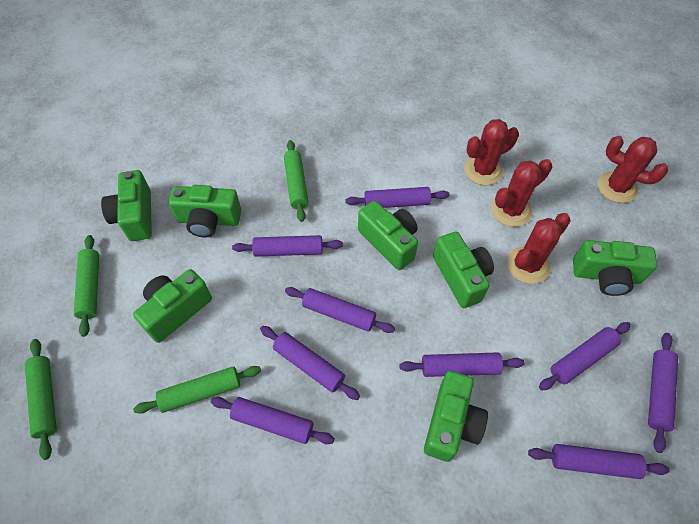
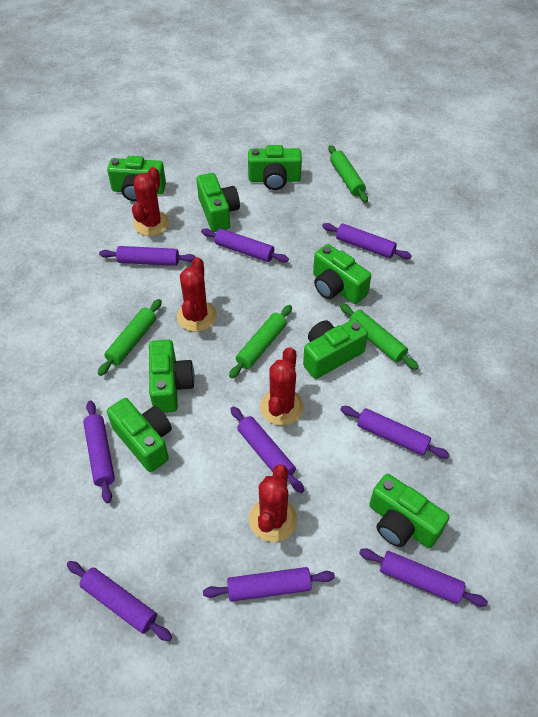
green camera: 7 -> 8

